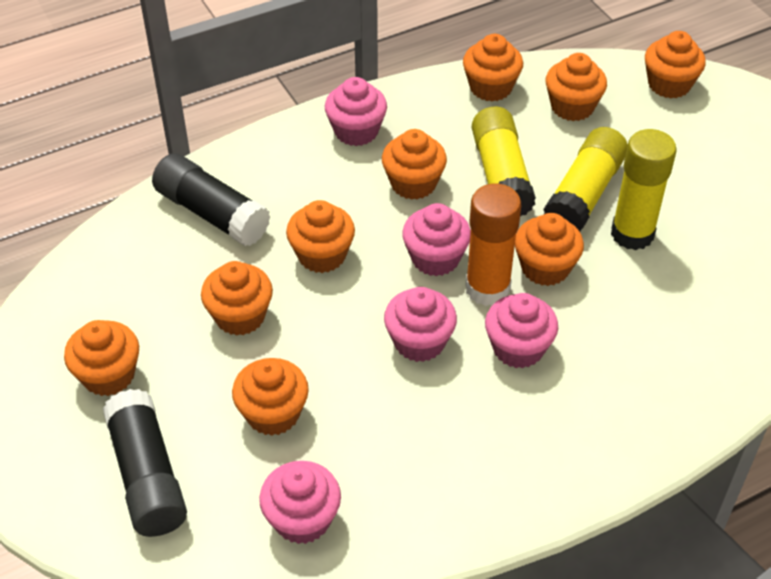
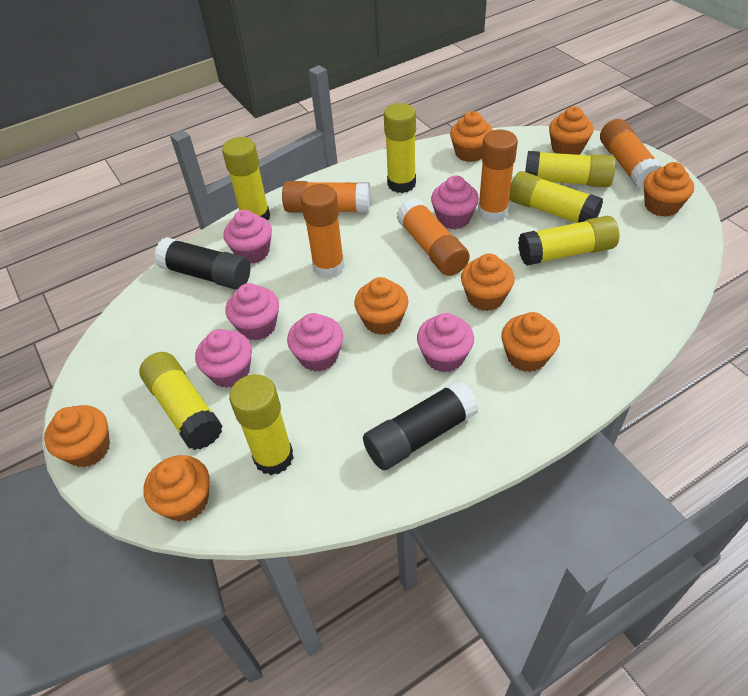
orange cupcake: 9 -> 8
orange glue stick: 1 -> 5
pink cupcake: 5 -> 6
yellow glue stick: 3 -> 7

